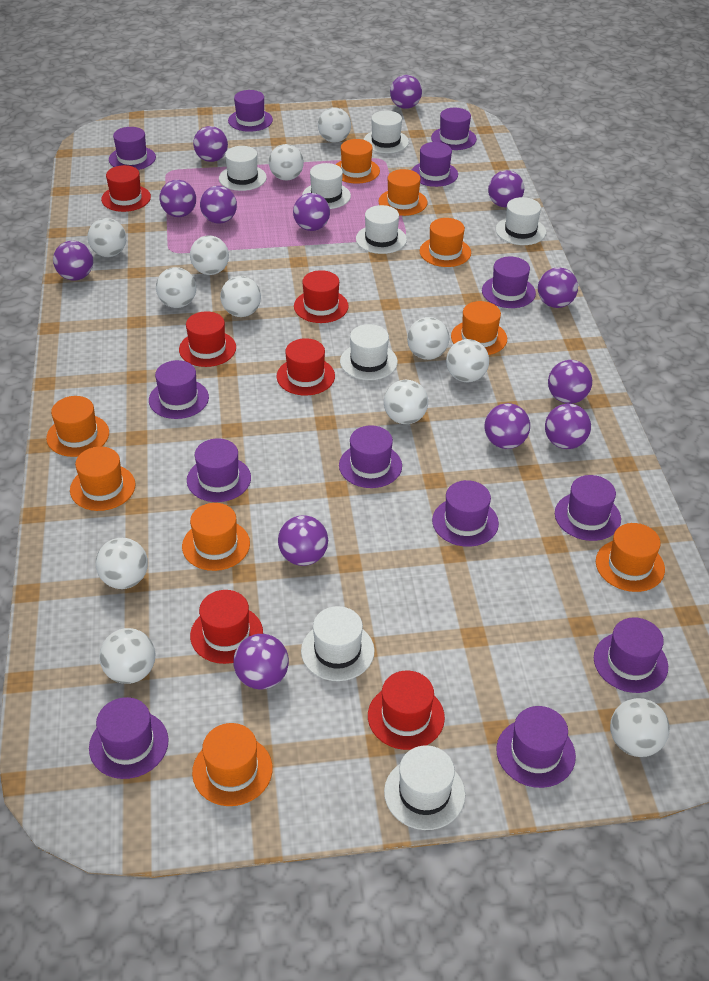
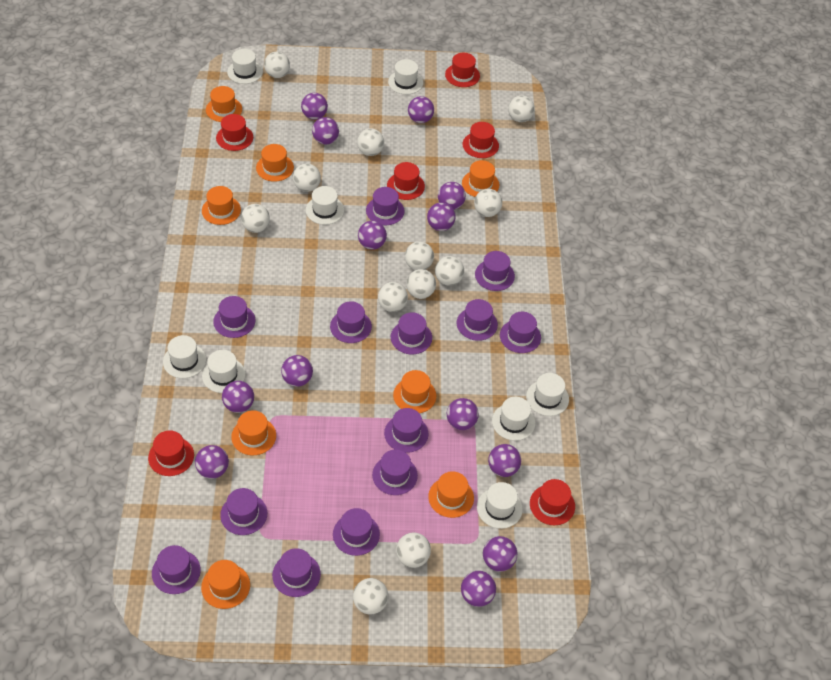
orange hat: 9 -> 8

